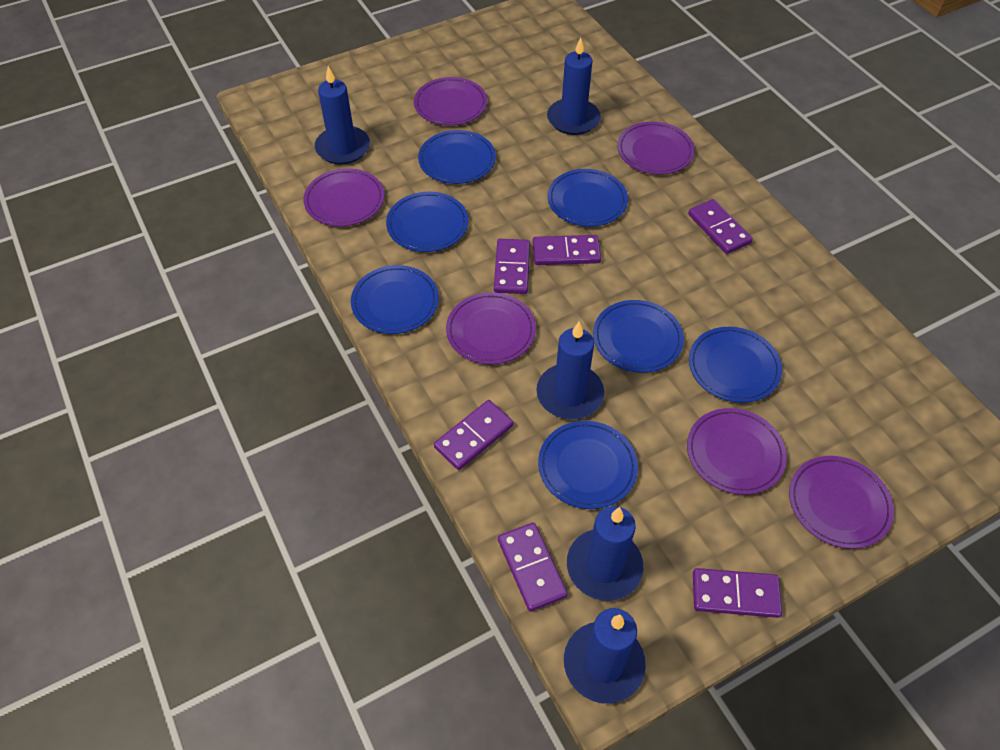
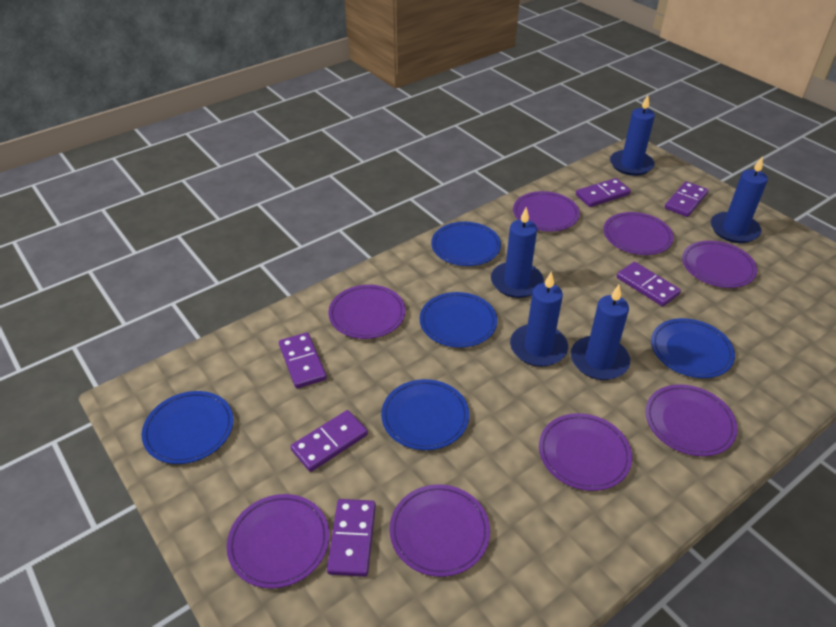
blue plate: 7 -> 5
purple plate: 6 -> 8

